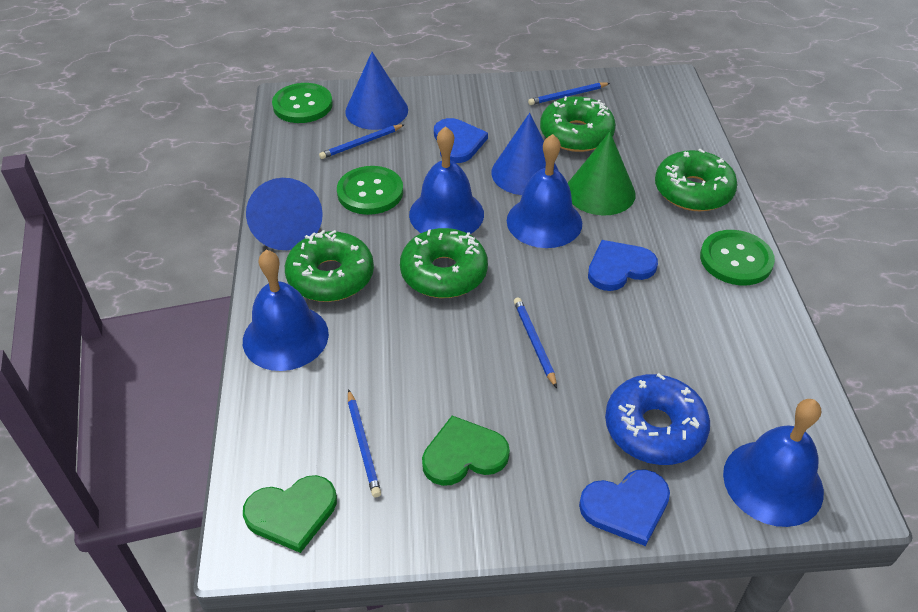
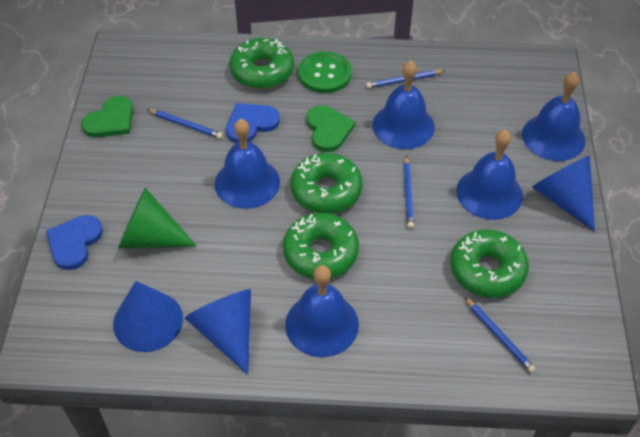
blue bell: 4 -> 5
blue donut: 1 -> 0
blue heart: 3 -> 2
green button: 3 -> 1

